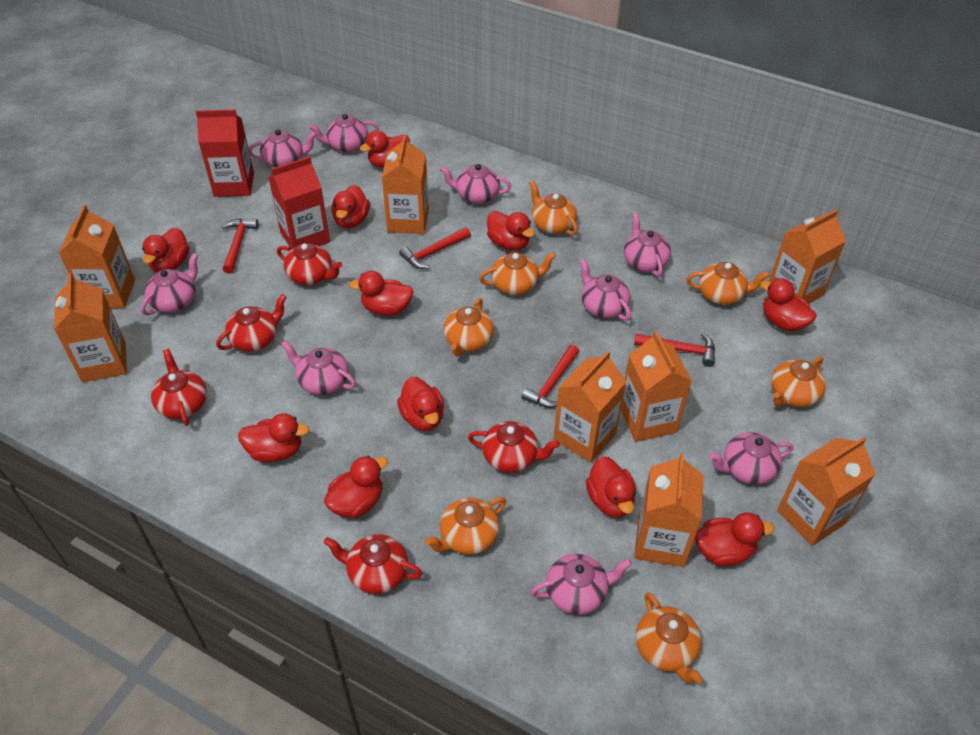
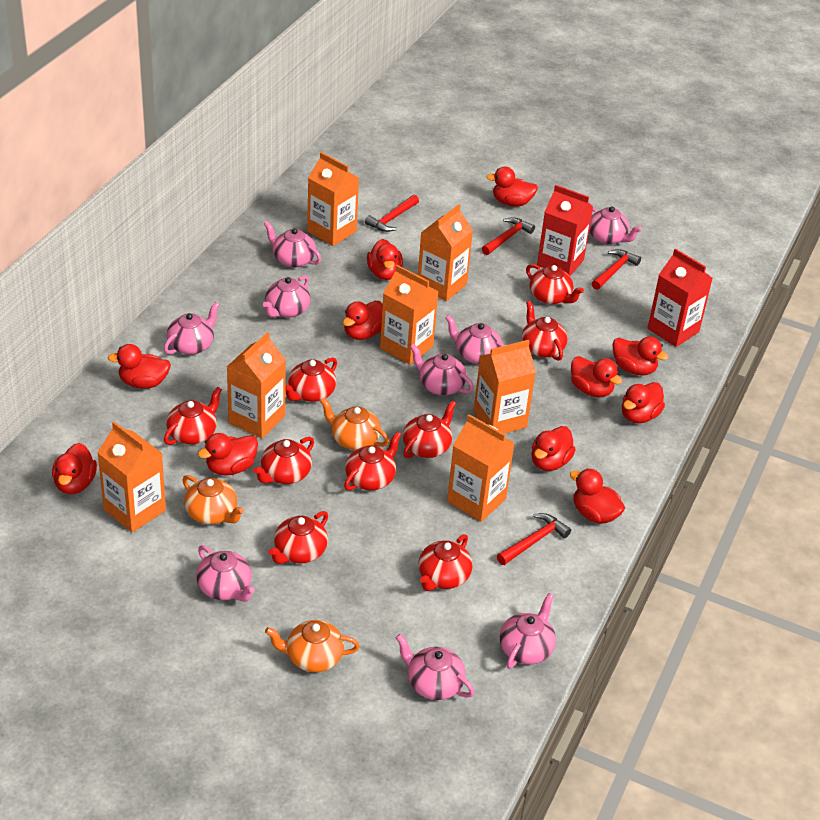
orange carton: 8 -> 7
orange teapot: 7 -> 3
red teapot: 5 -> 9

